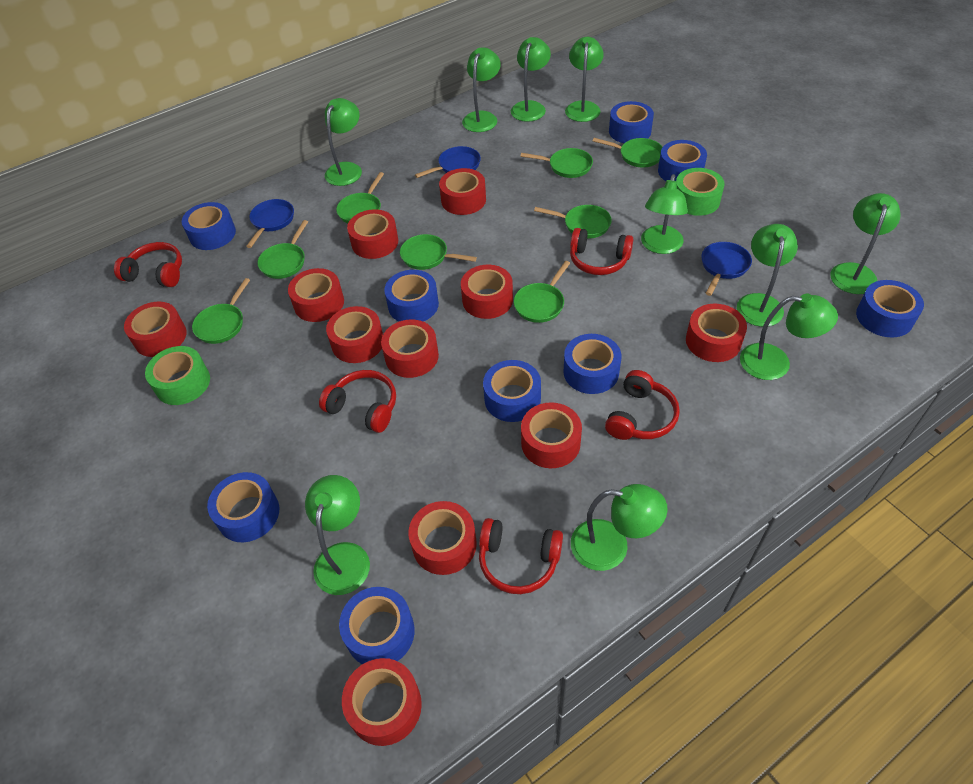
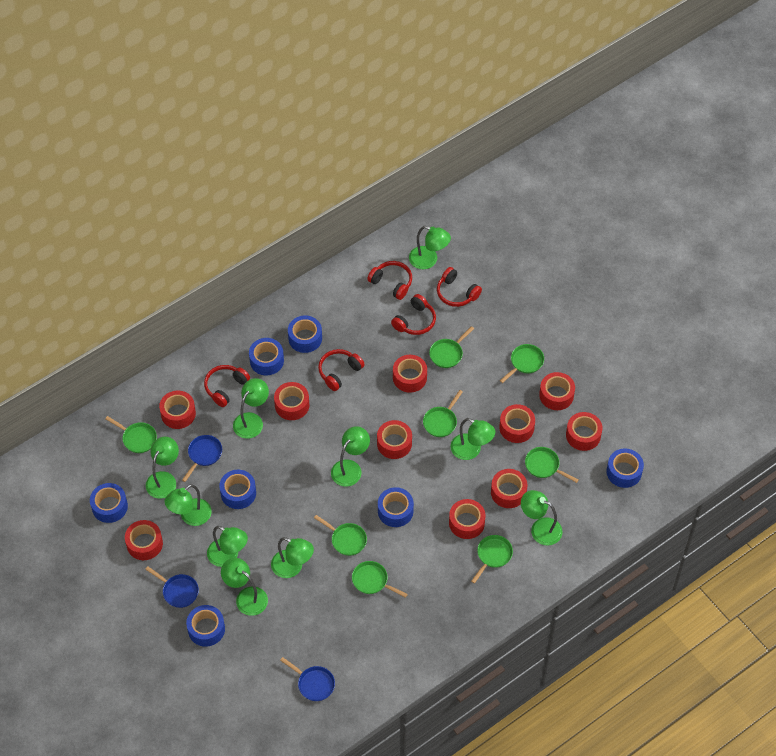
blue tape: 9 -> 7
green tape: 2 -> 0
red tape: 11 -> 10

